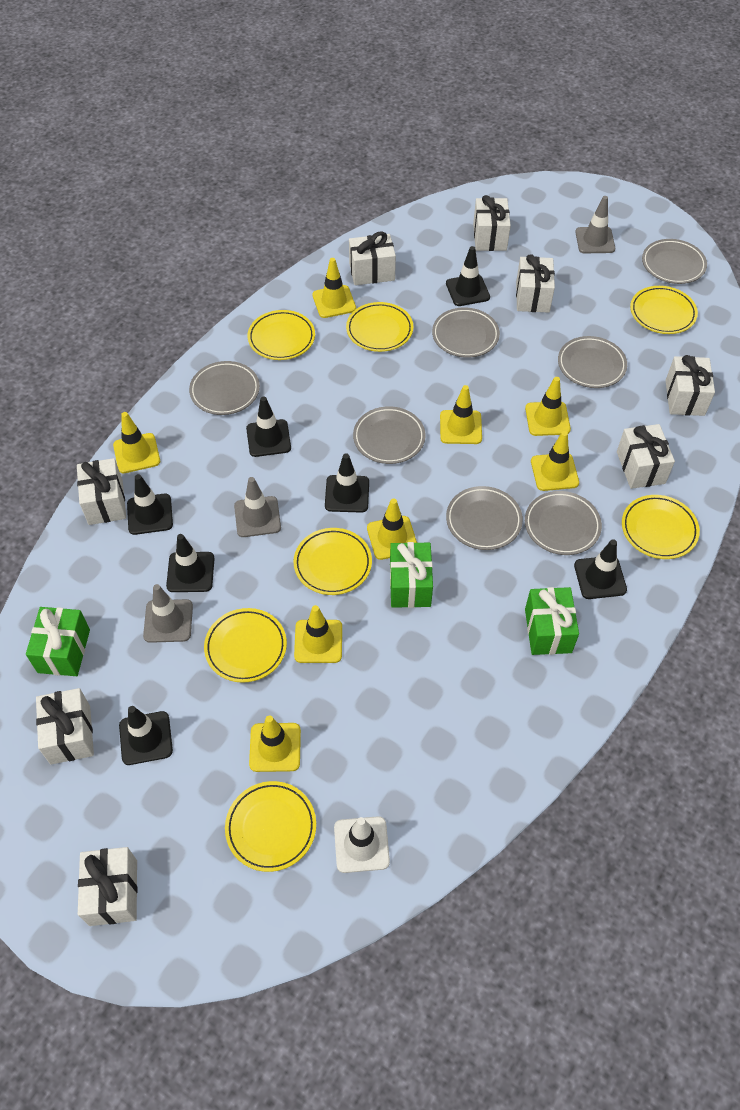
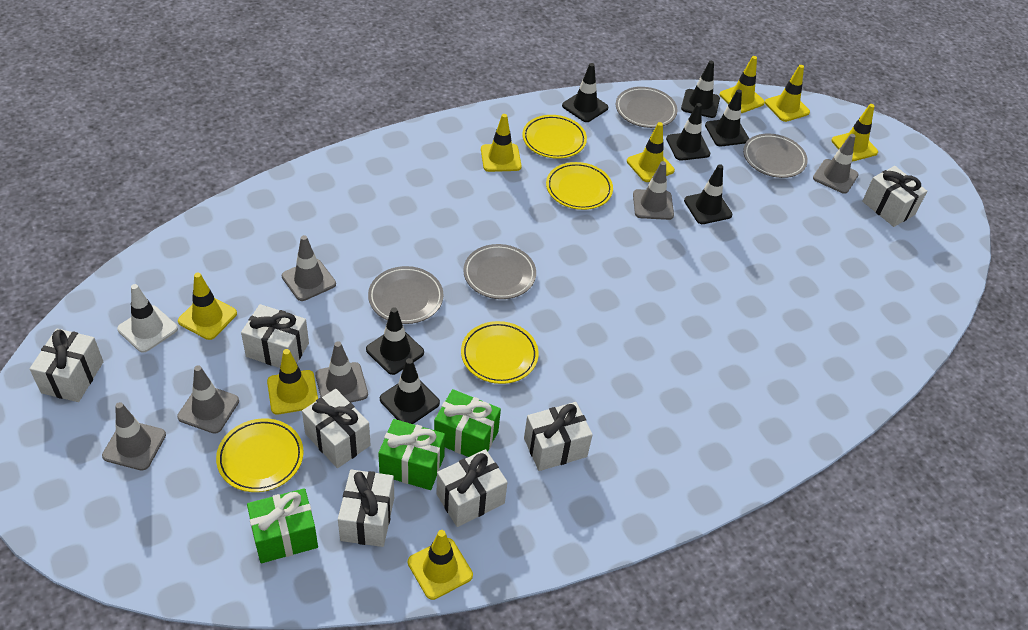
grey plate: 7 -> 4
grey traffic cone: 3 -> 6
white gift: 8 -> 7
yellow plate: 7 -> 4

